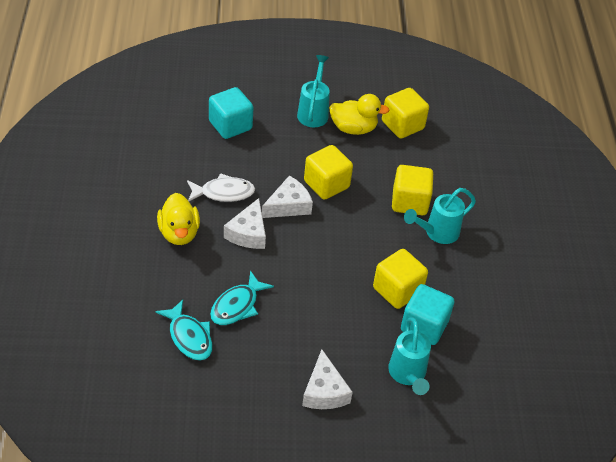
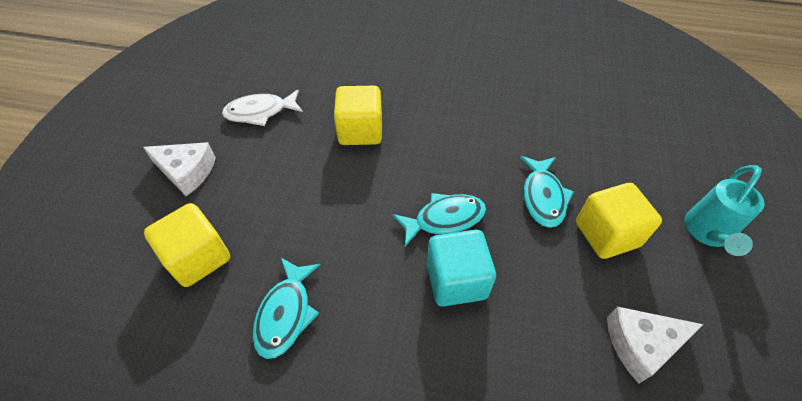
turquoise cube: 2 -> 1
turquoise fish: 2 -> 3
turquoise watering can: 3 -> 1
white cheese: 3 -> 2
yellow cube: 4 -> 3
yellow duck: 2 -> 0

